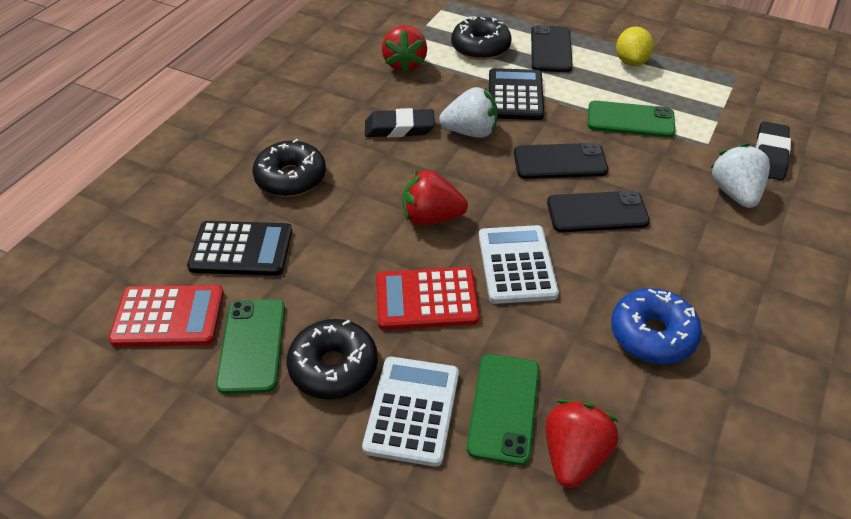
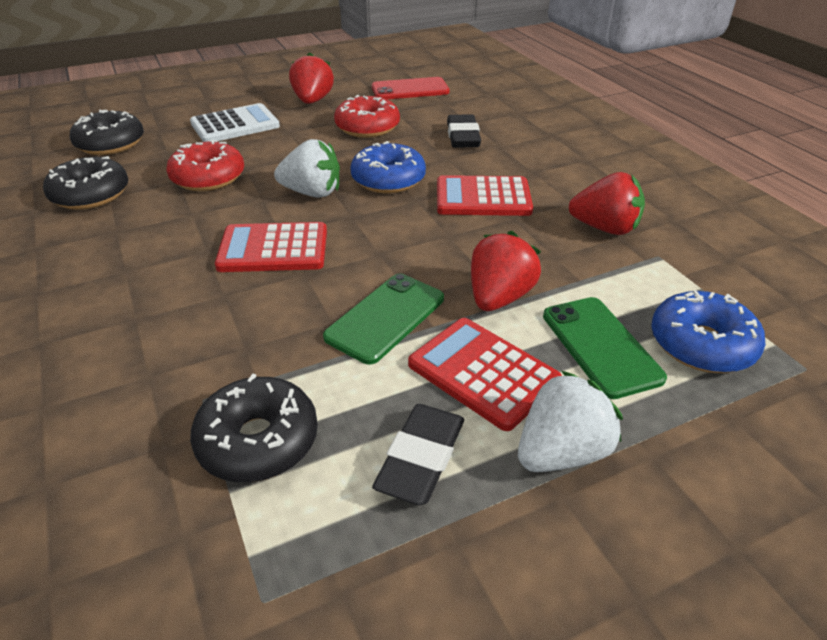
black calculator: 2 -> 0
black phone: 3 -> 0
blue donut: 1 -> 2
green phone: 3 -> 2
red calculator: 2 -> 3
red donut: 0 -> 2
red phone: 0 -> 1
white calculator: 2 -> 1
yellow lemon: 1 -> 0

